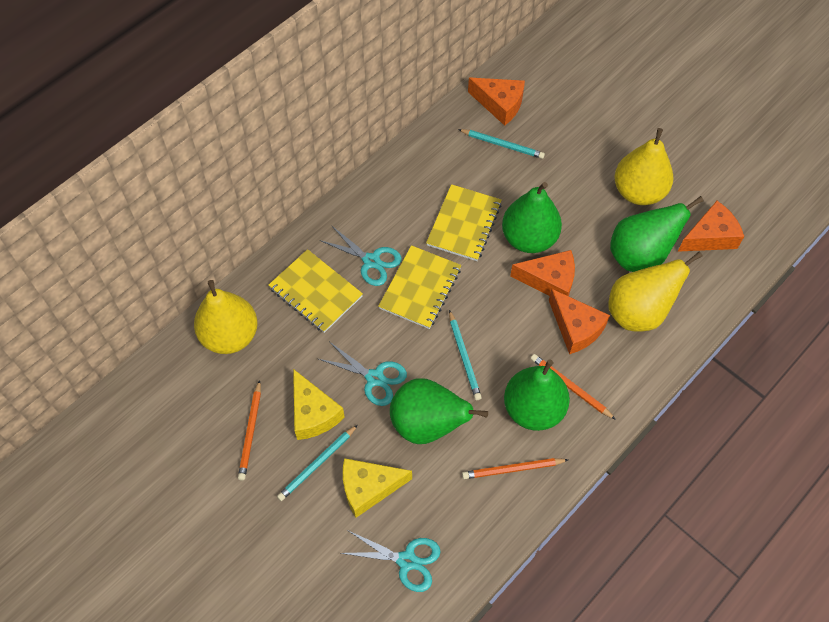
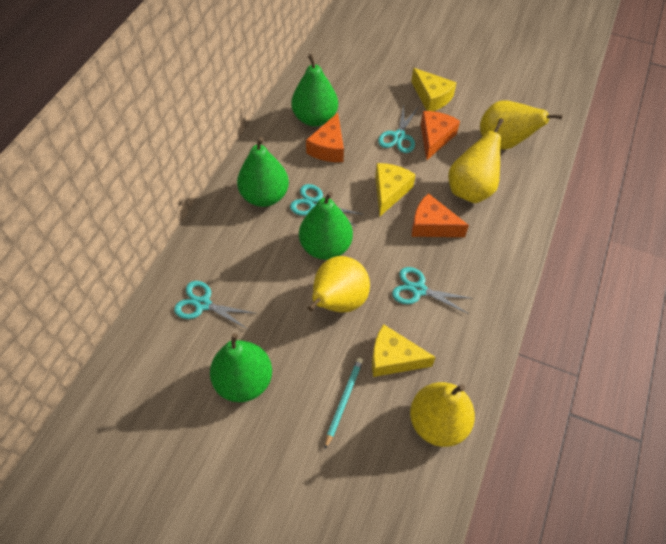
orange cheese: 4 -> 3
orange pencil: 3 -> 0
turquoise pencil: 3 -> 1
turquoise scissors: 3 -> 4
yellow cheese: 2 -> 3
yellow notebook: 3 -> 0
yellow pear: 3 -> 4

